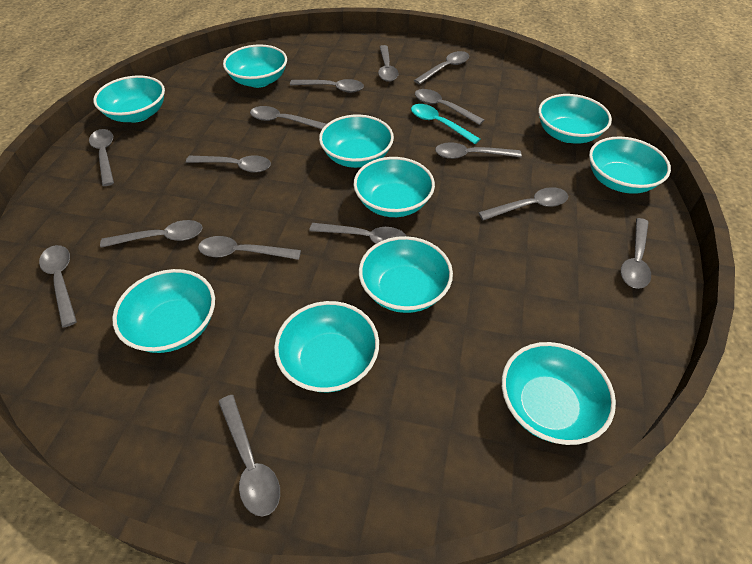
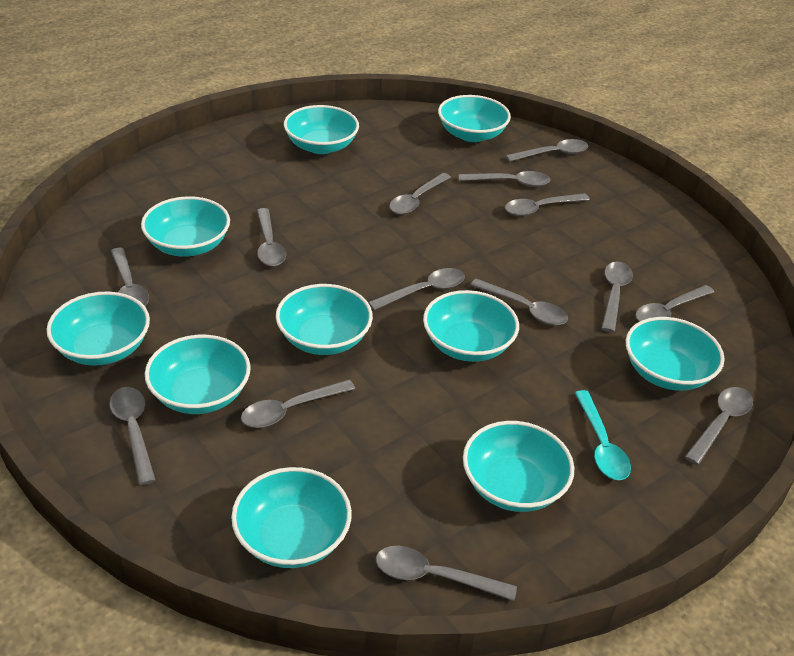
grey spoon: 15 -> 14

